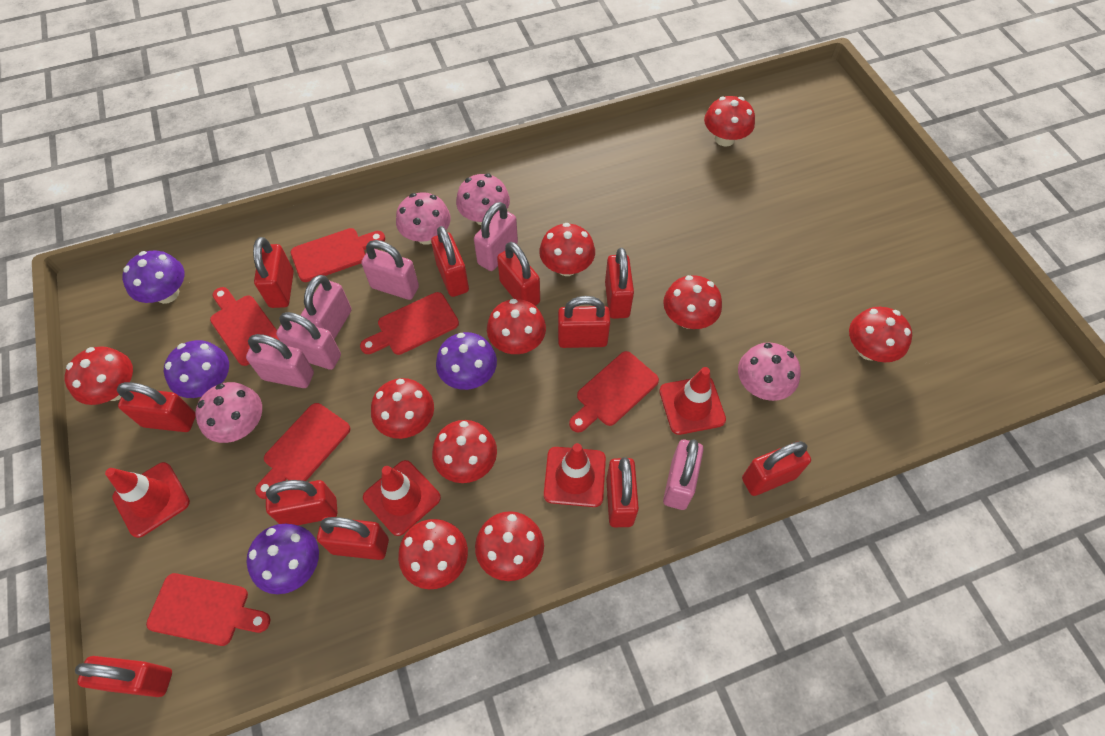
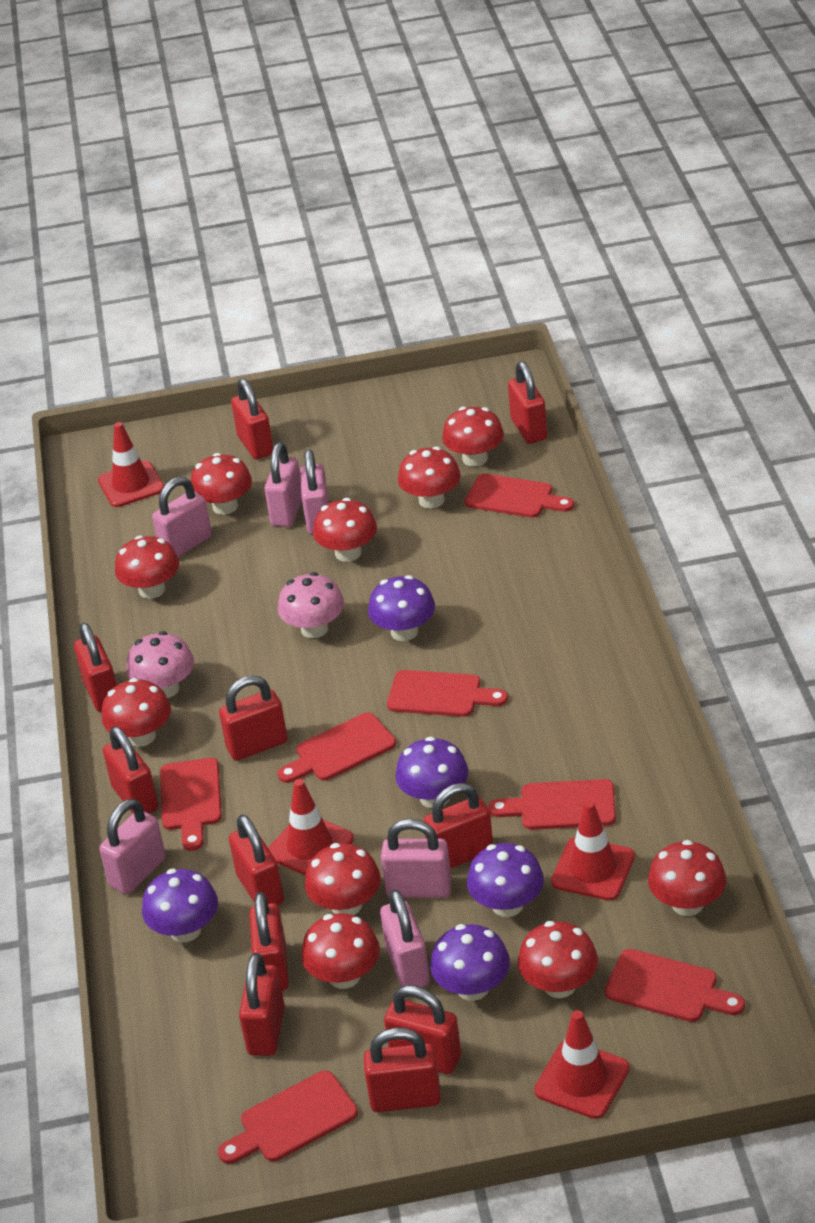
pink mushroom: 4 -> 2
purple mushroom: 4 -> 5
red cutting board: 6 -> 7

